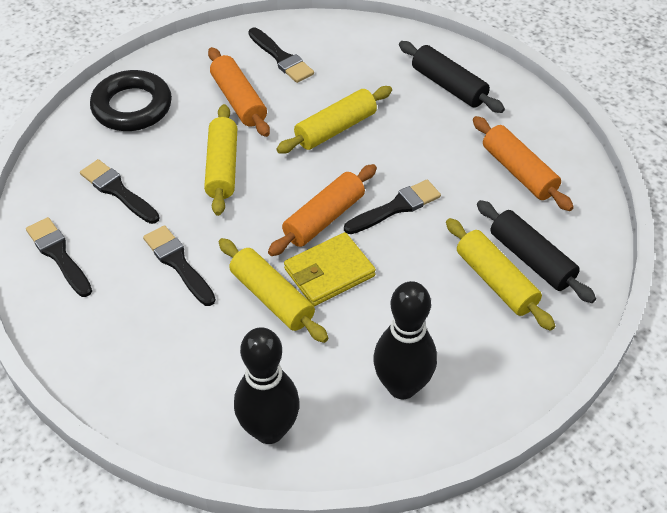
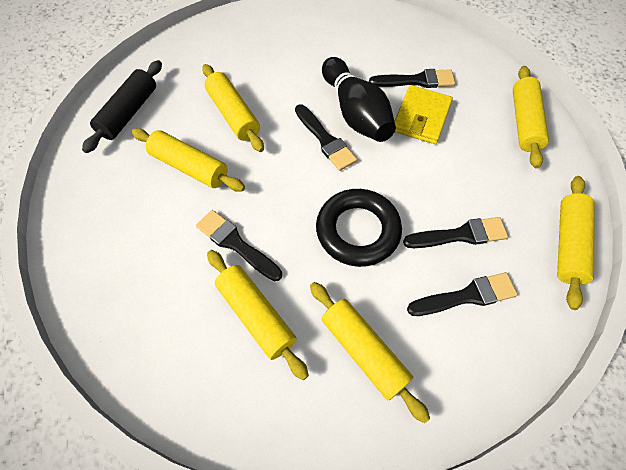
black bowling pin: 2 -> 1
black rolling pin: 2 -> 1
orange rolling pin: 3 -> 0
yellow rolling pin: 4 -> 6

